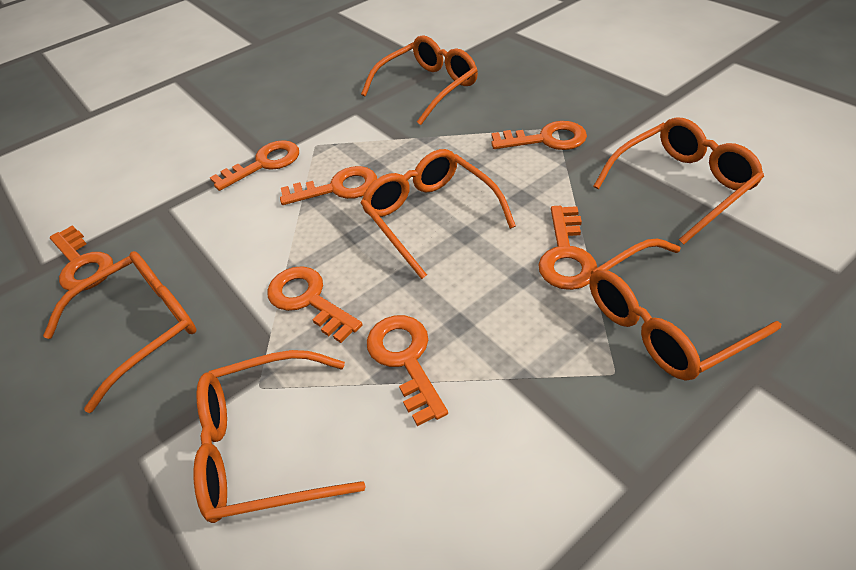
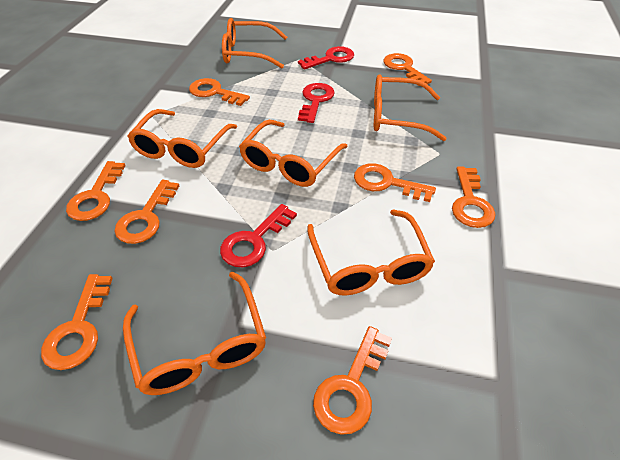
orange key: 7 -> 8
red key: 0 -> 3

